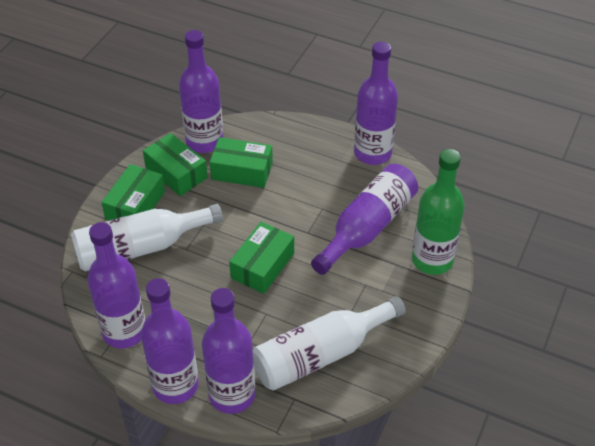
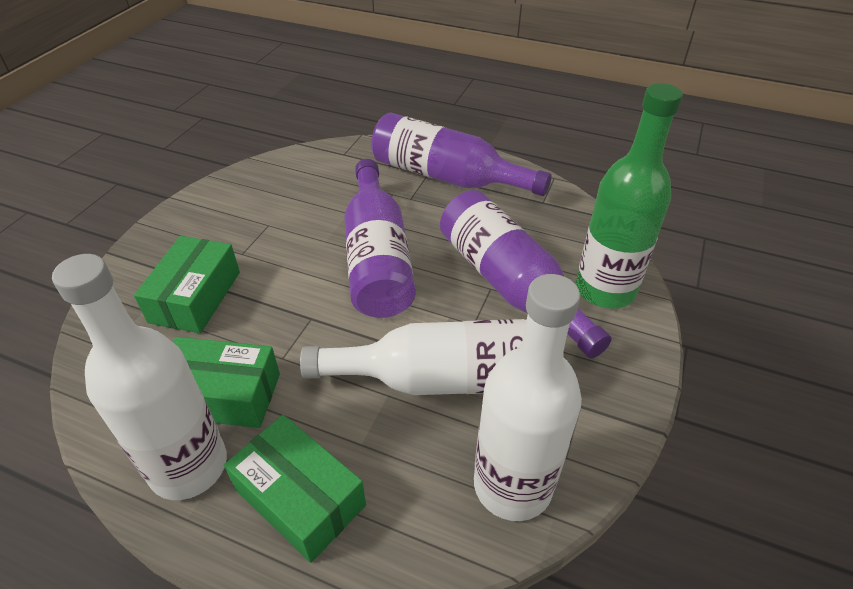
green box: 4 -> 3
purple bottle: 6 -> 3
white bottle: 2 -> 3

